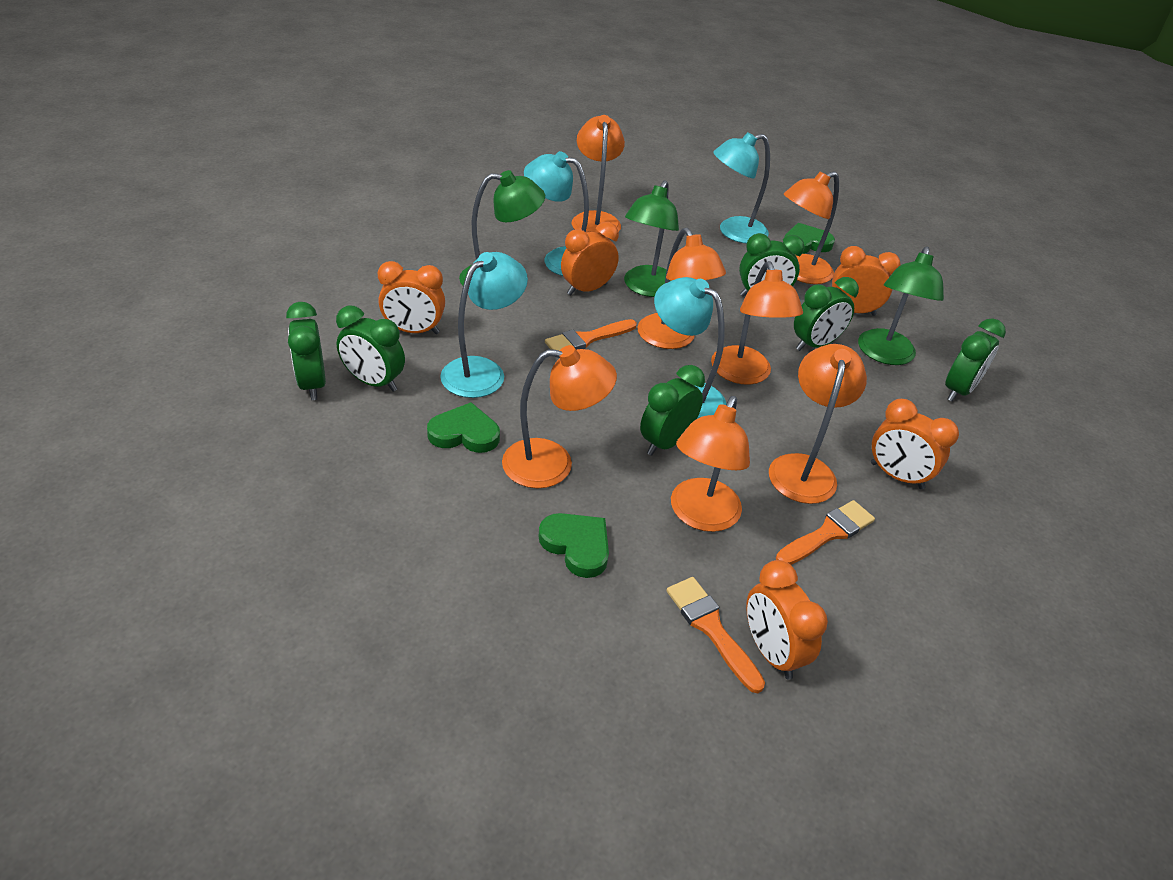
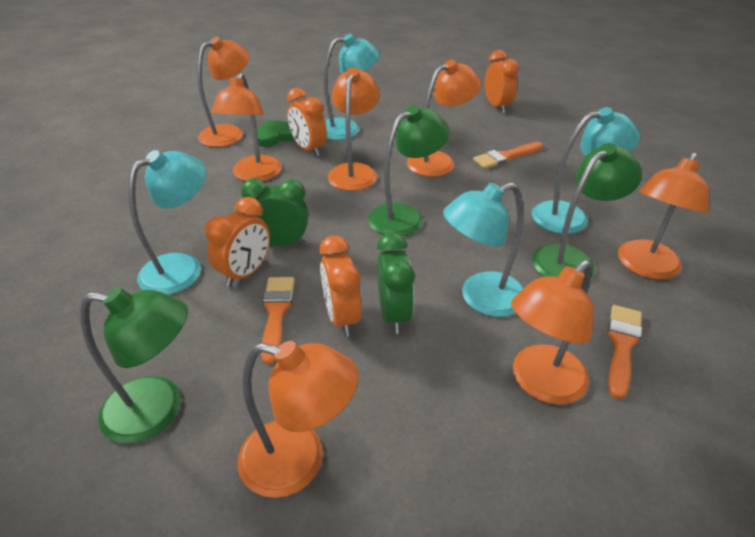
green clock: 6 -> 2
green heart: 3 -> 1
orange clock: 5 -> 4

